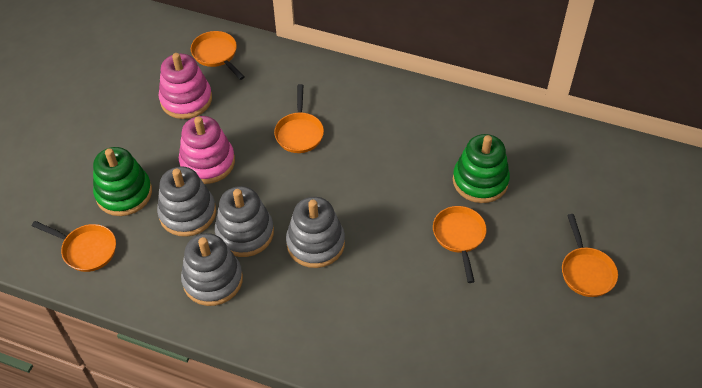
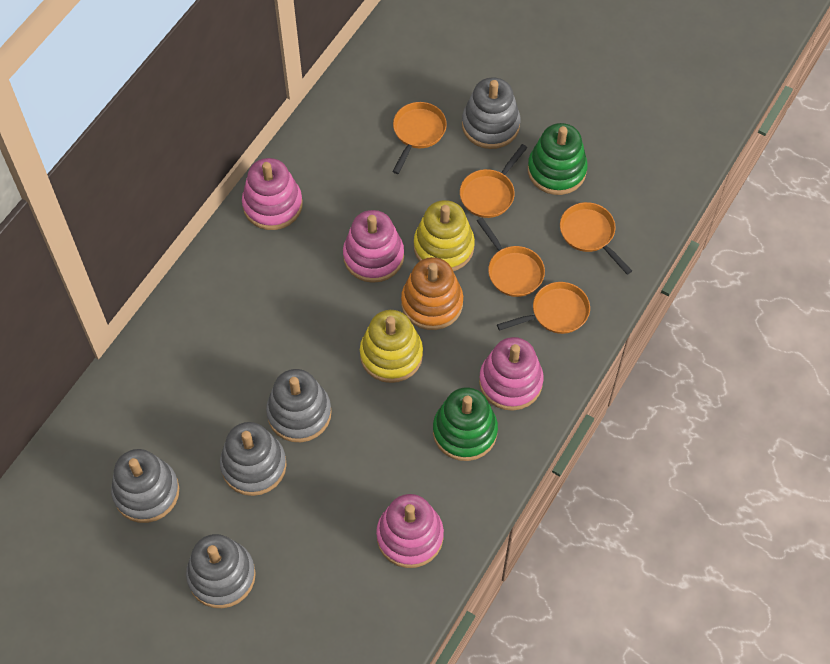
grey stacking toy: 4 -> 5
orange stacking toy: 0 -> 1
pink stacking toy: 2 -> 4
yellow stacking toy: 0 -> 2

